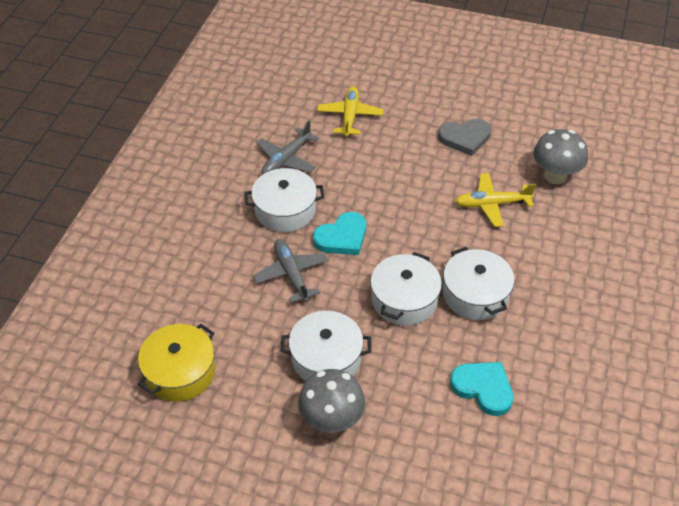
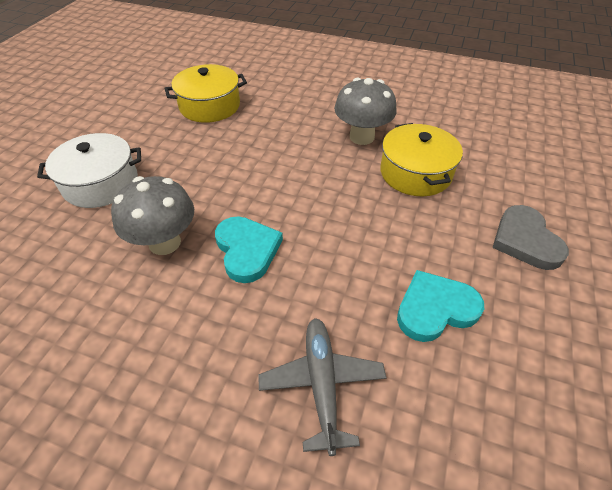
grey plane: 2 -> 1
white pot: 4 -> 1
yellow plane: 2 -> 0
yellow pot: 1 -> 2

